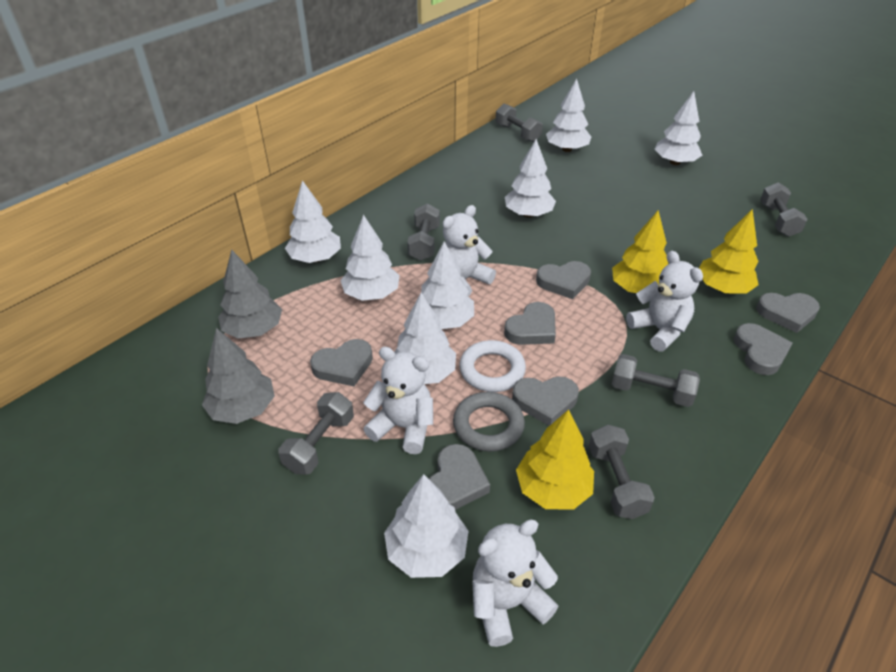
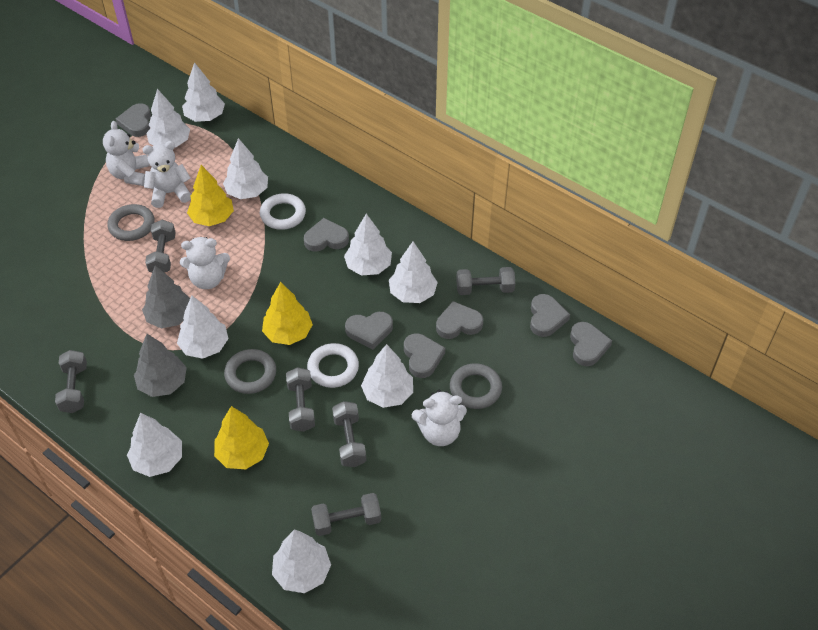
grey ring: 1 -> 3
white ring: 1 -> 2
white tree: 8 -> 9

